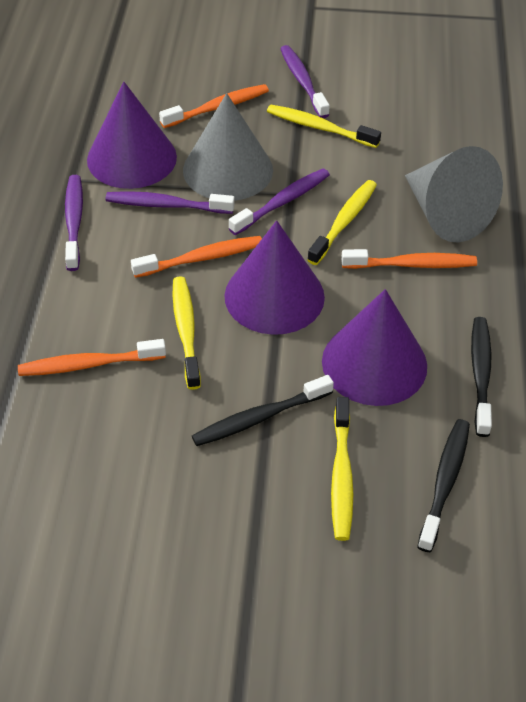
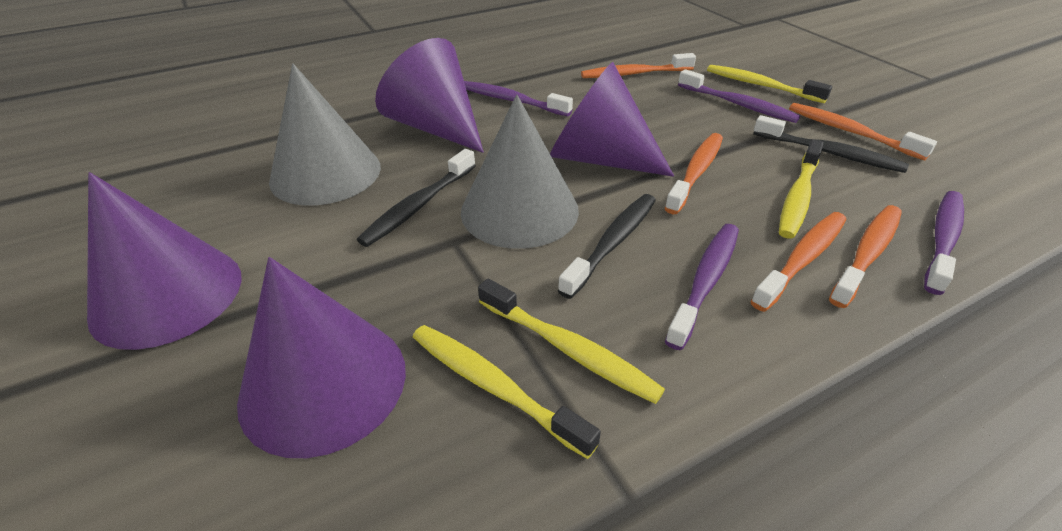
orange toothbrush: 4 -> 5
purple cone: 3 -> 4

